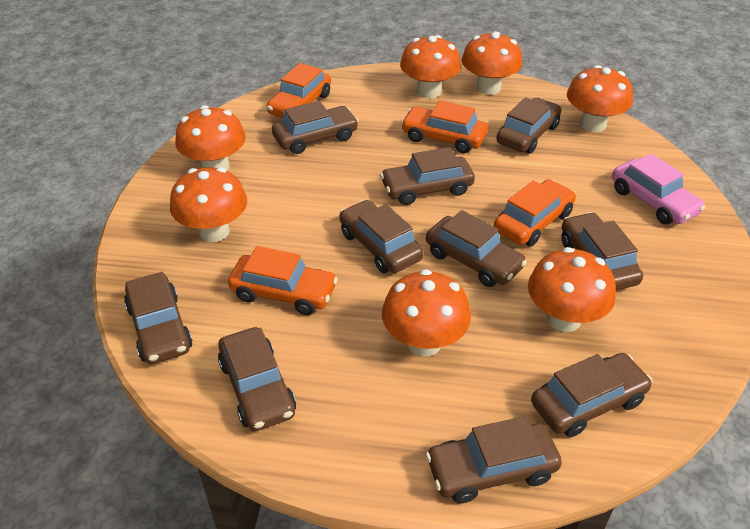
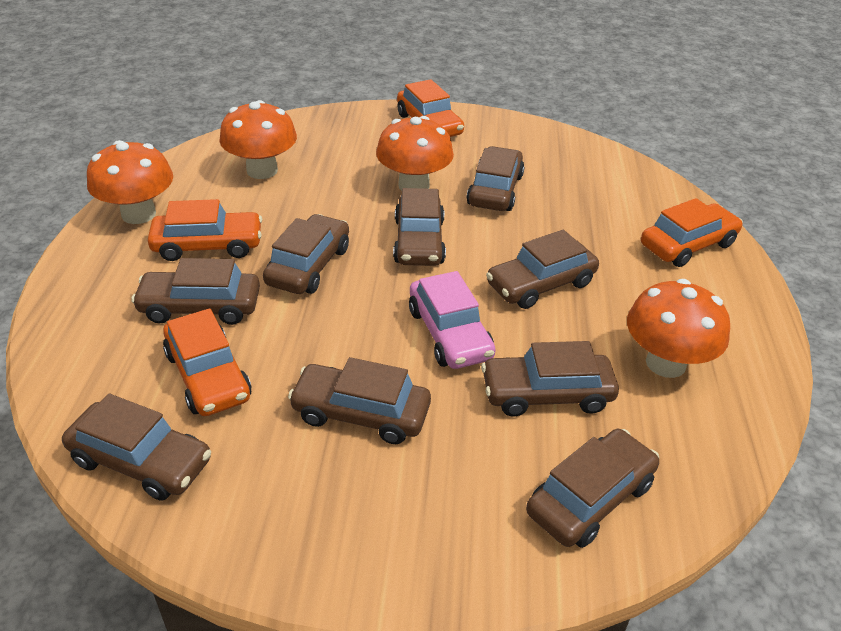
brown car: 10 -> 9
orange mushroom: 7 -> 4

